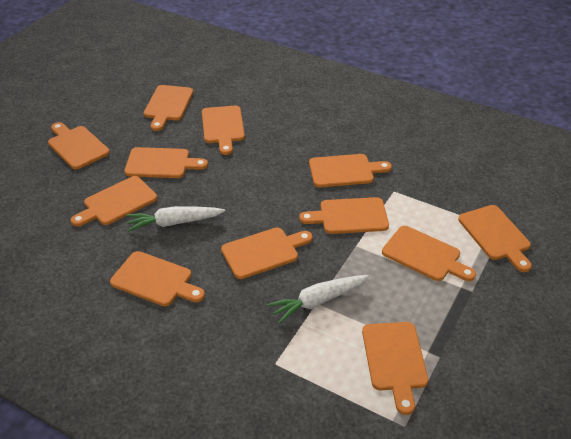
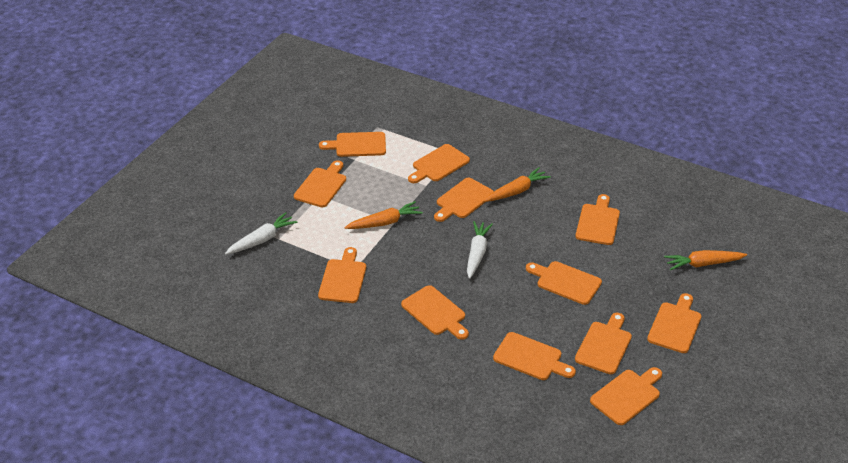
orange carrot: 0 -> 3

